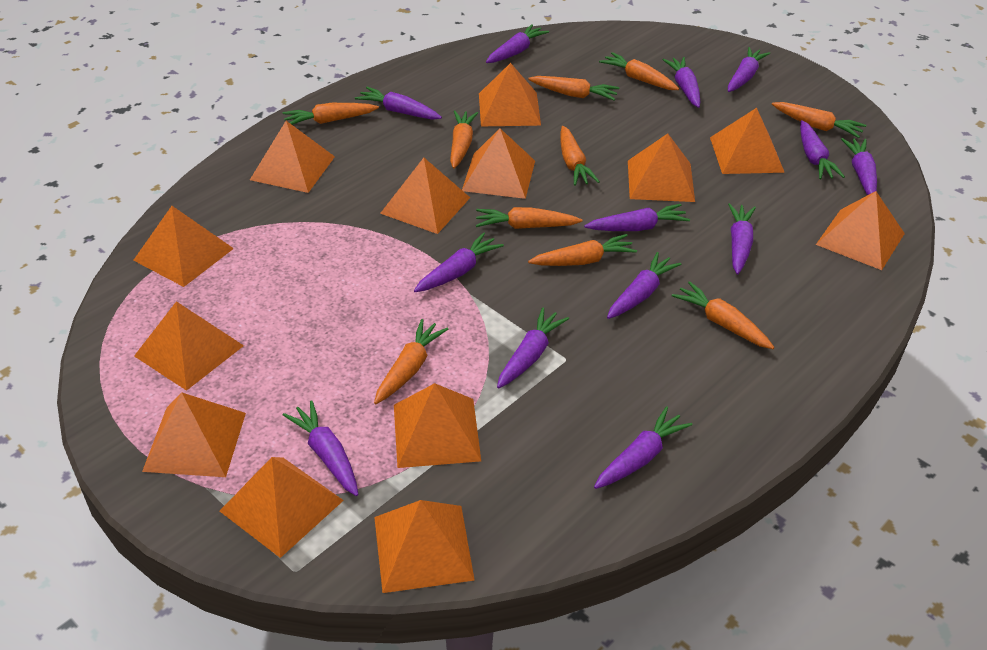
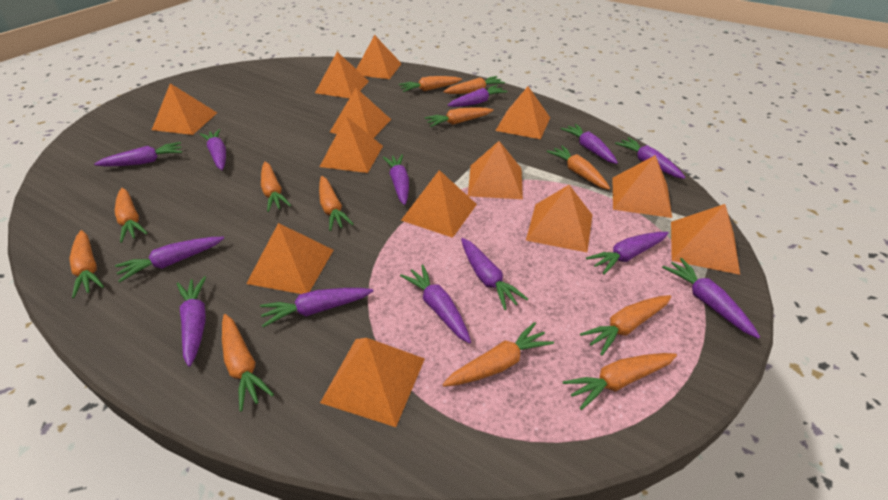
orange carrot: 10 -> 12

